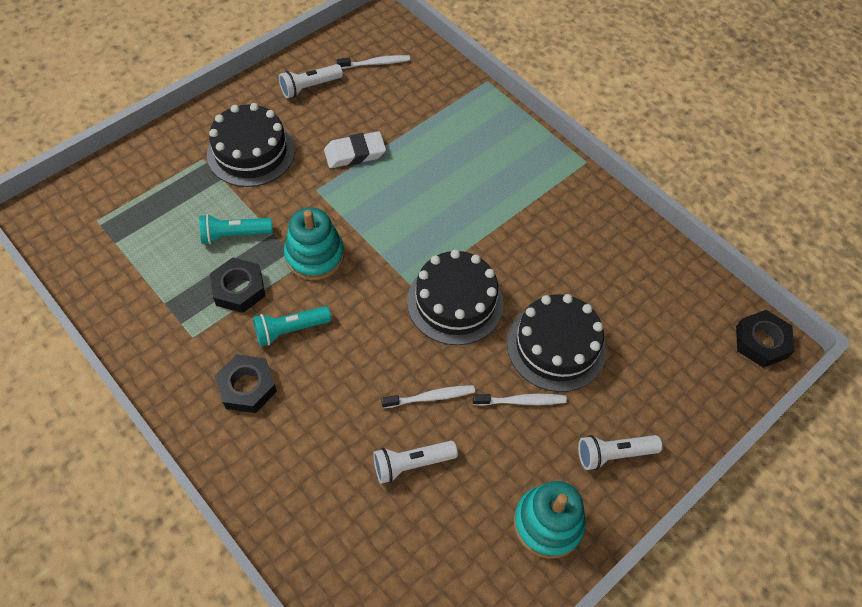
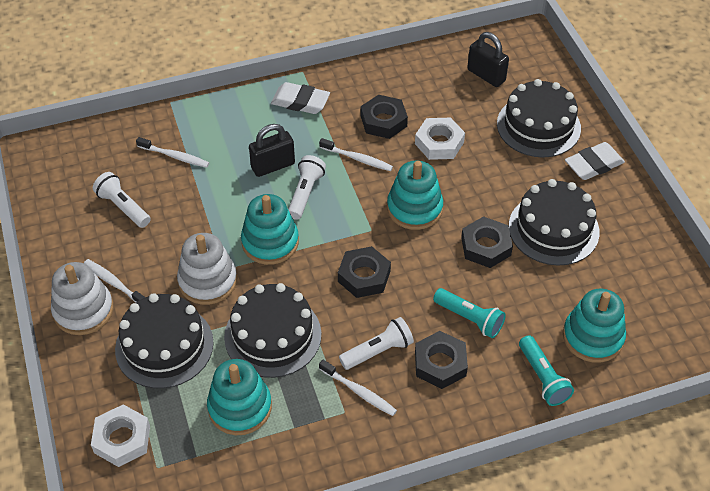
black cake: 3 -> 4
black nut: 3 -> 4
black padlock: 0 -> 2
turquoise stacking toy: 2 -> 4
white eraser: 1 -> 2
white nut: 0 -> 2
white stacking toy: 0 -> 2
white toothbrush: 3 -> 4

